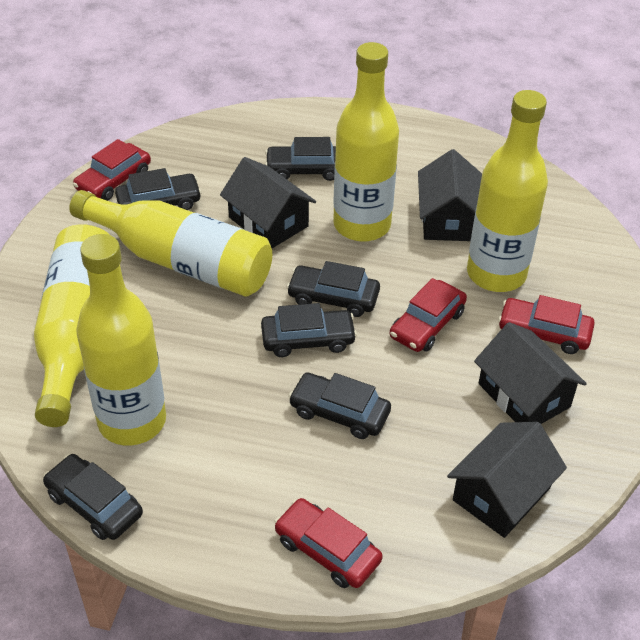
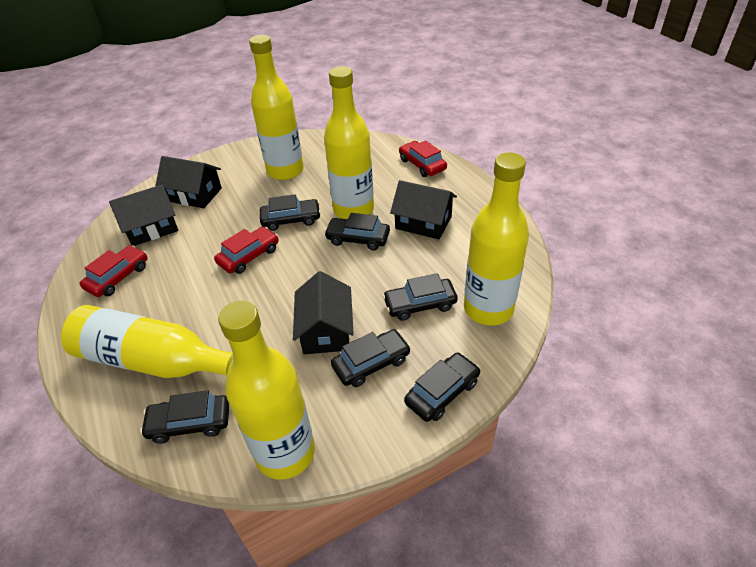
red car: 4 -> 3

